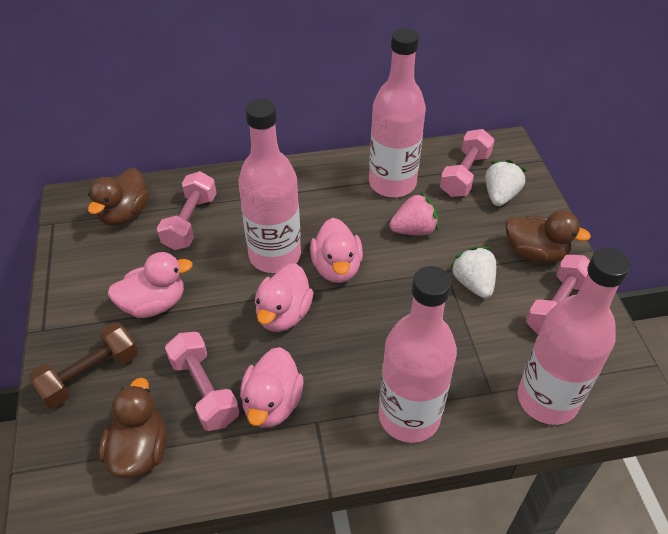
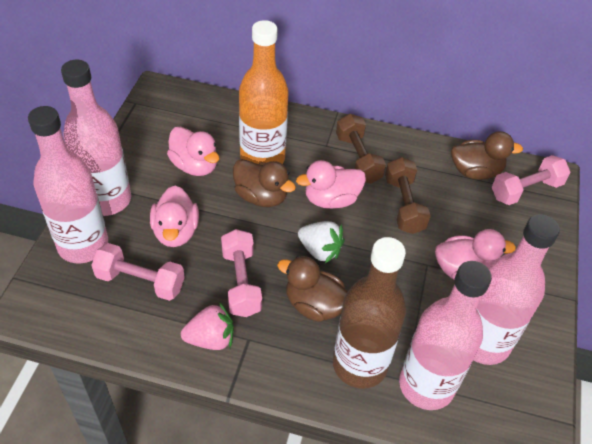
brown bottle: 0 -> 1
brown dumbbell: 1 -> 2
orange bottle: 0 -> 1
pink dumbbell: 4 -> 3
white strawberry: 2 -> 1

